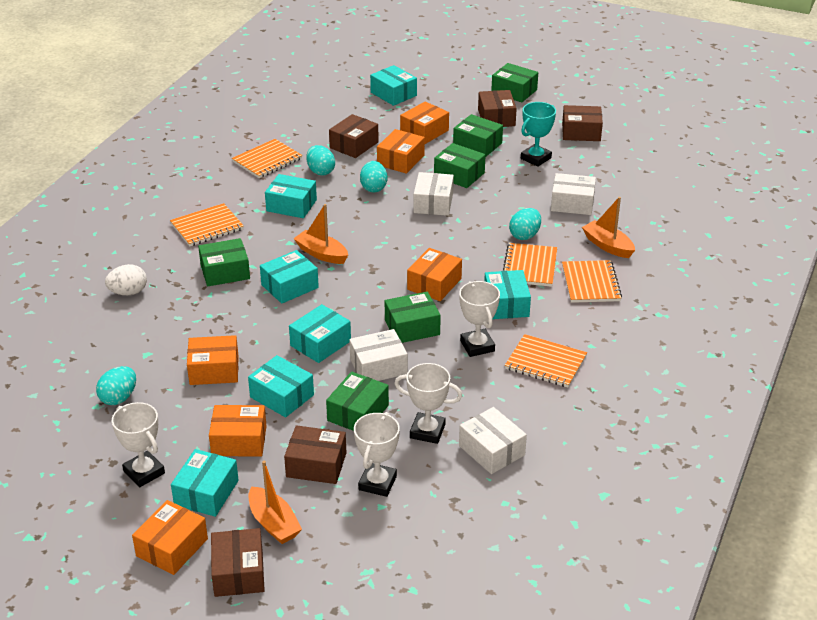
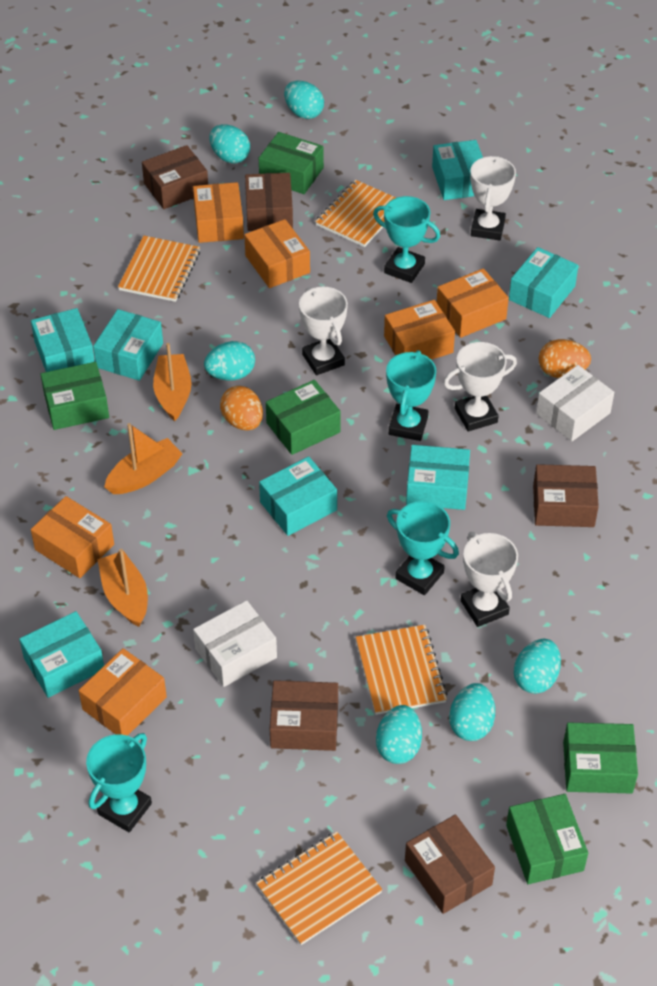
green box: 6 -> 5
orange egg: 0 -> 2
orange notebook: 5 -> 4
turquoise egg: 4 -> 6
turquoise trophy: 1 -> 4
white box: 4 -> 2
white egg: 1 -> 0

